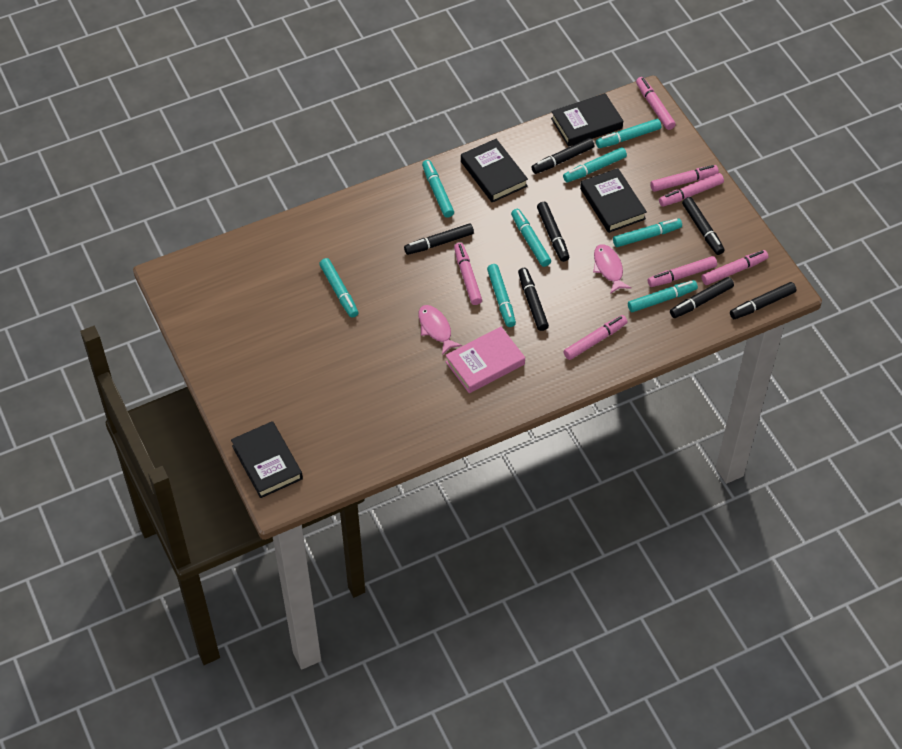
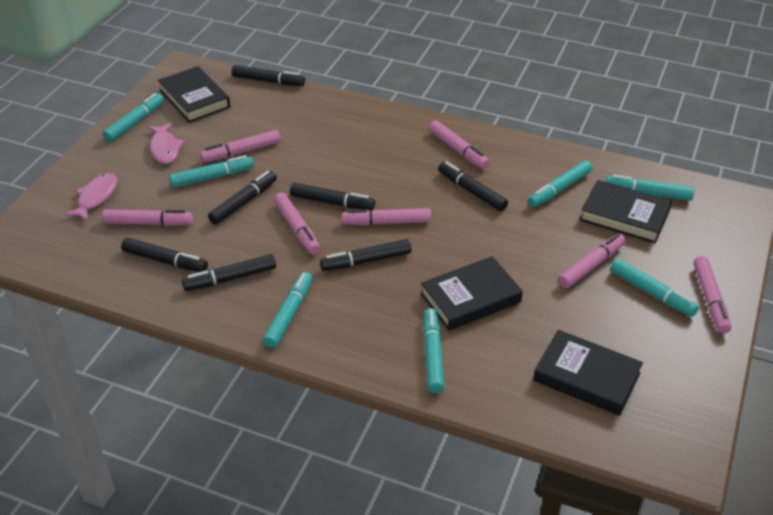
pink book: 1 -> 0
turquoise marker: 8 -> 7

